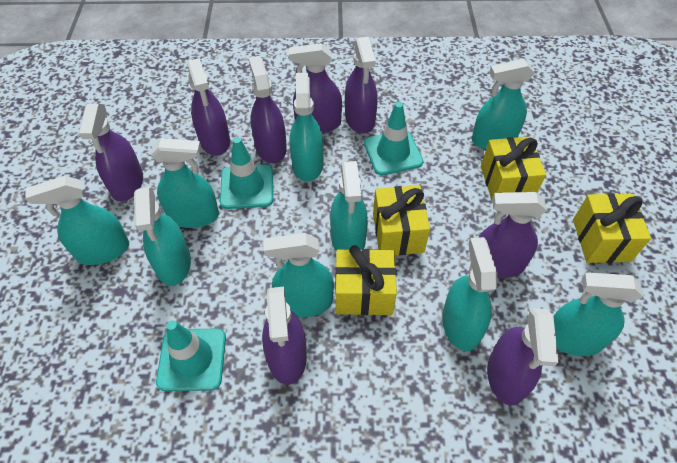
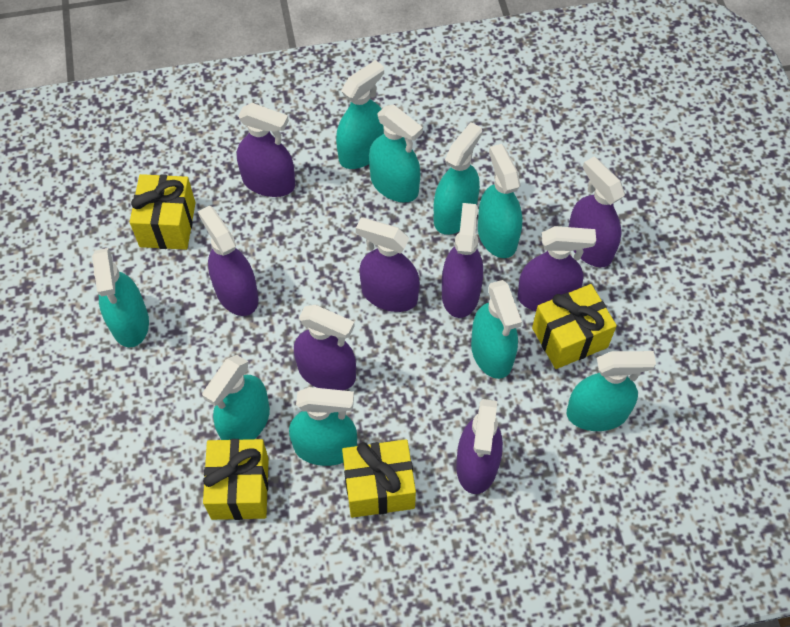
turquoise traffic cone: 3 -> 0

